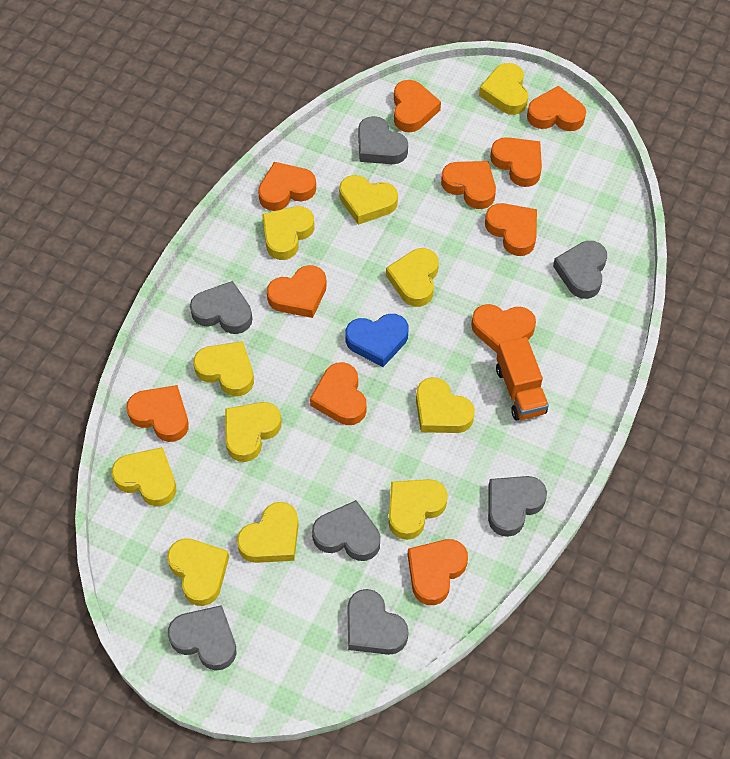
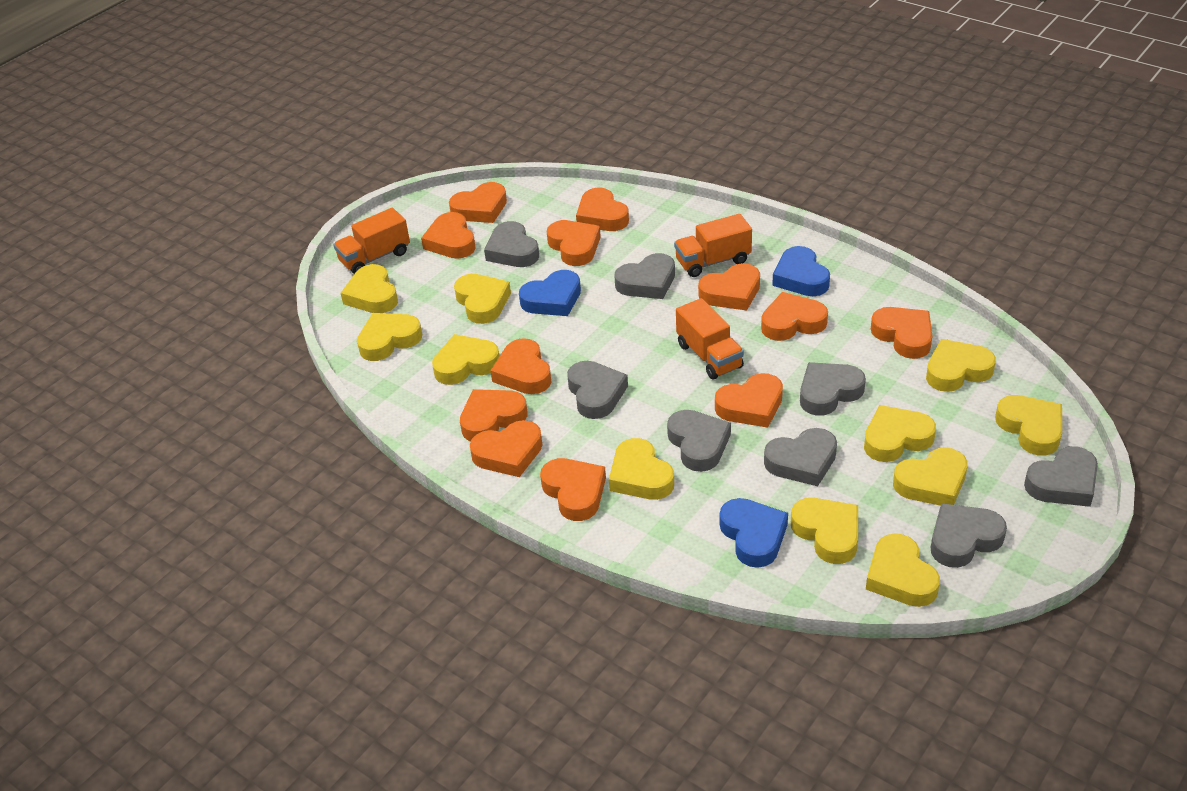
blue heart: 1 -> 3
grey heart: 7 -> 8
orange heart: 11 -> 12
orange truck: 1 -> 3

